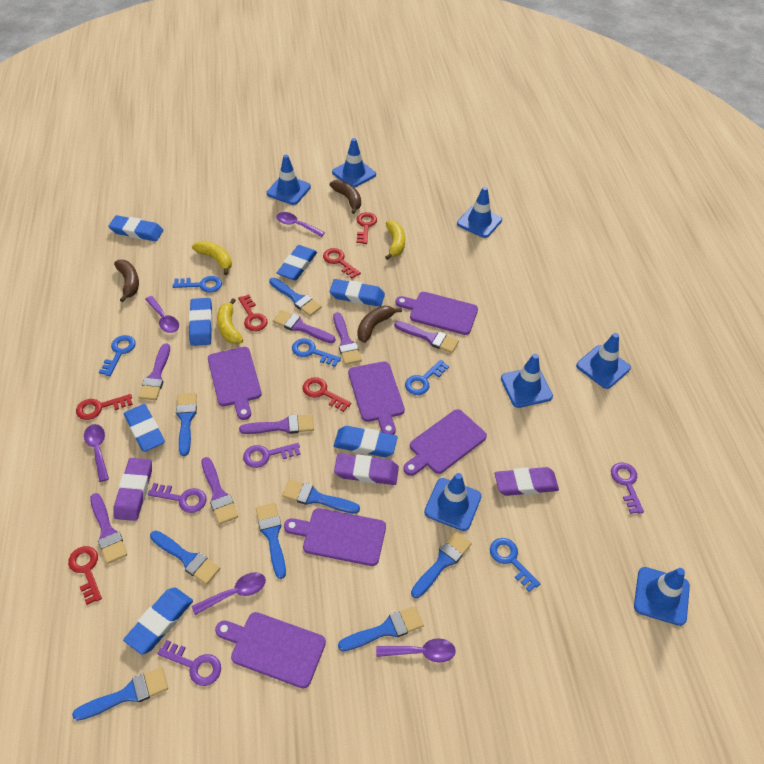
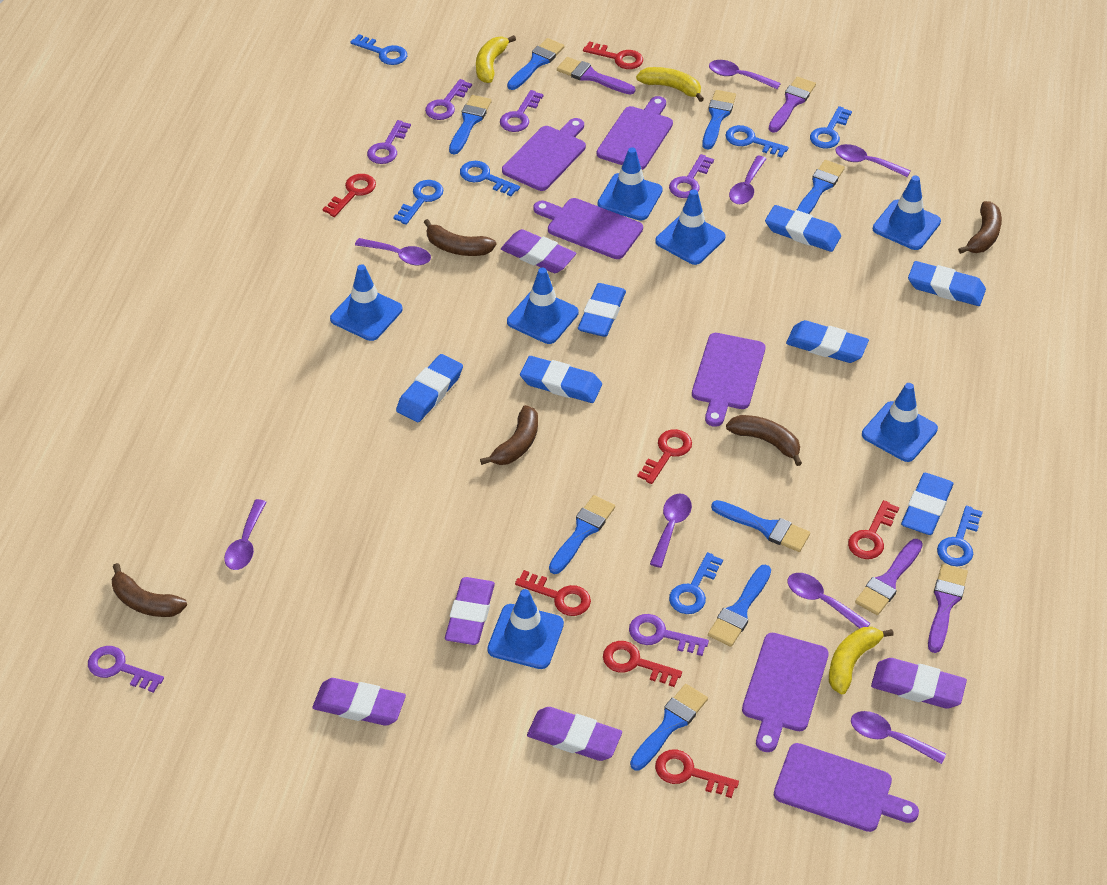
blue key: 5 -> 7
brown banana: 3 -> 5
purple brush: 7 -> 4
purple eraser: 3 -> 5
purple key: 4 -> 6
purple spoon: 5 -> 8
red key: 6 -> 7

